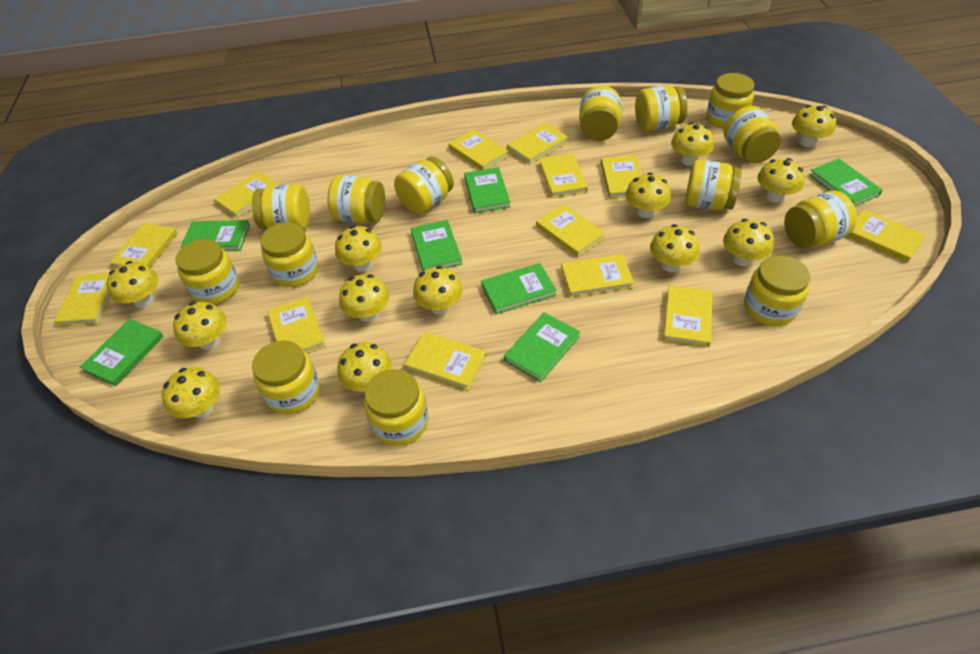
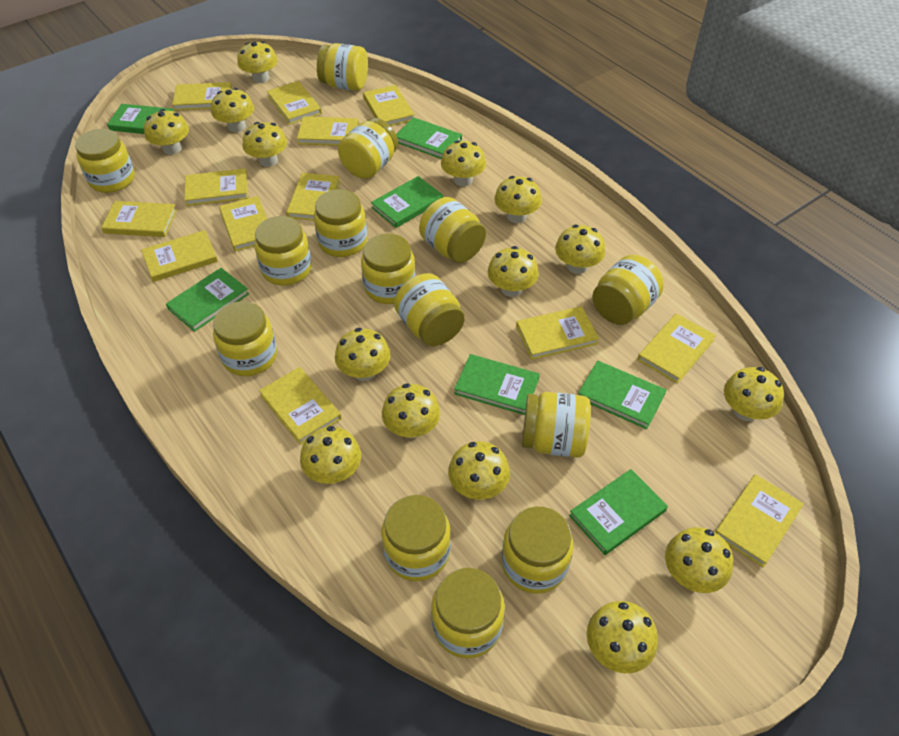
yellow mushroom: 13 -> 15

